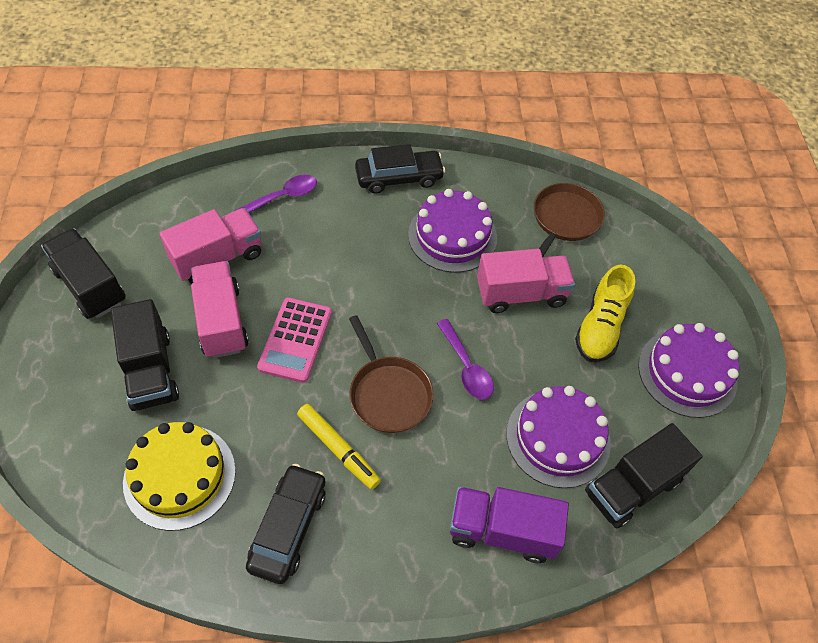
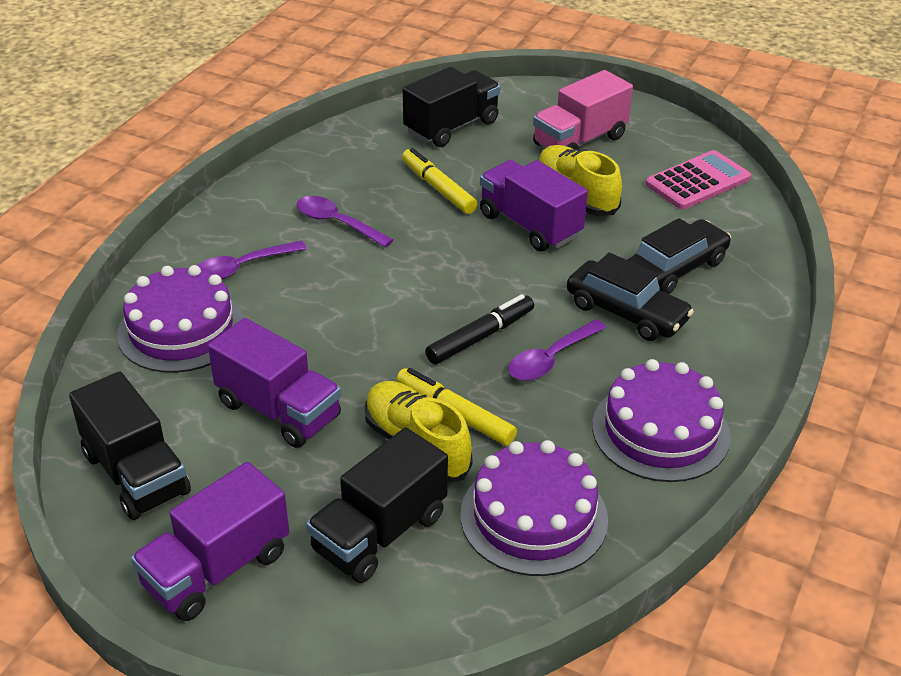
black marker: 0 -> 1
brown pan: 2 -> 0
pink truck: 3 -> 1
purple spoon: 2 -> 3
purple truck: 1 -> 3
yellow cake: 1 -> 0
yellow marker: 1 -> 2
yellow shoe: 1 -> 2

